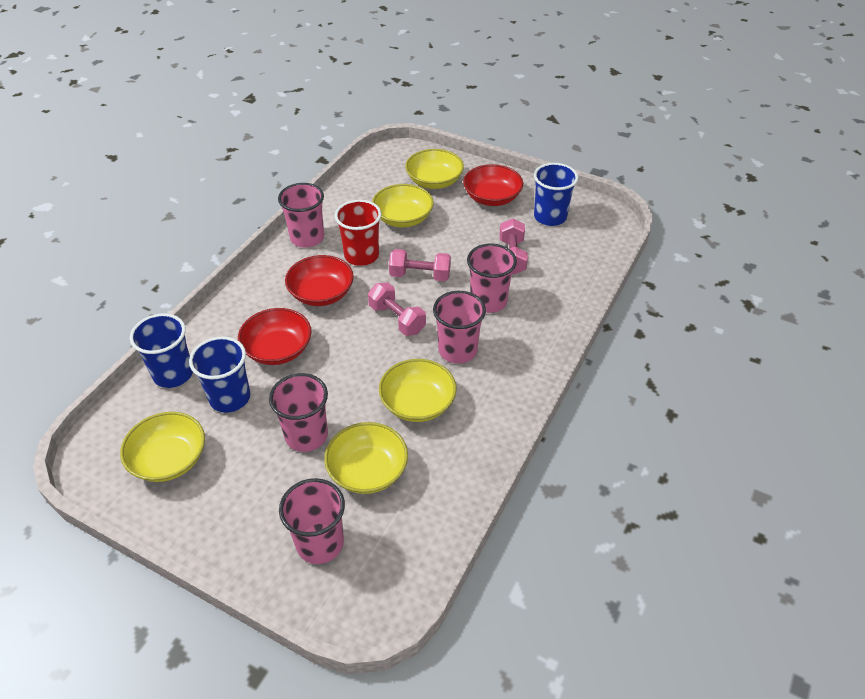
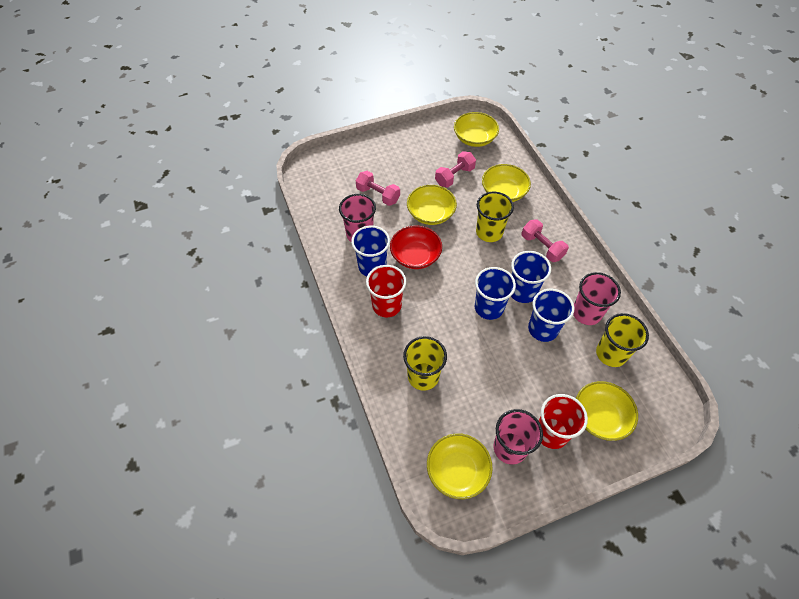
blue cup: 3 -> 4
pink cup: 5 -> 3
red bowl: 3 -> 1
red cup: 1 -> 2
yellow cup: 0 -> 3

